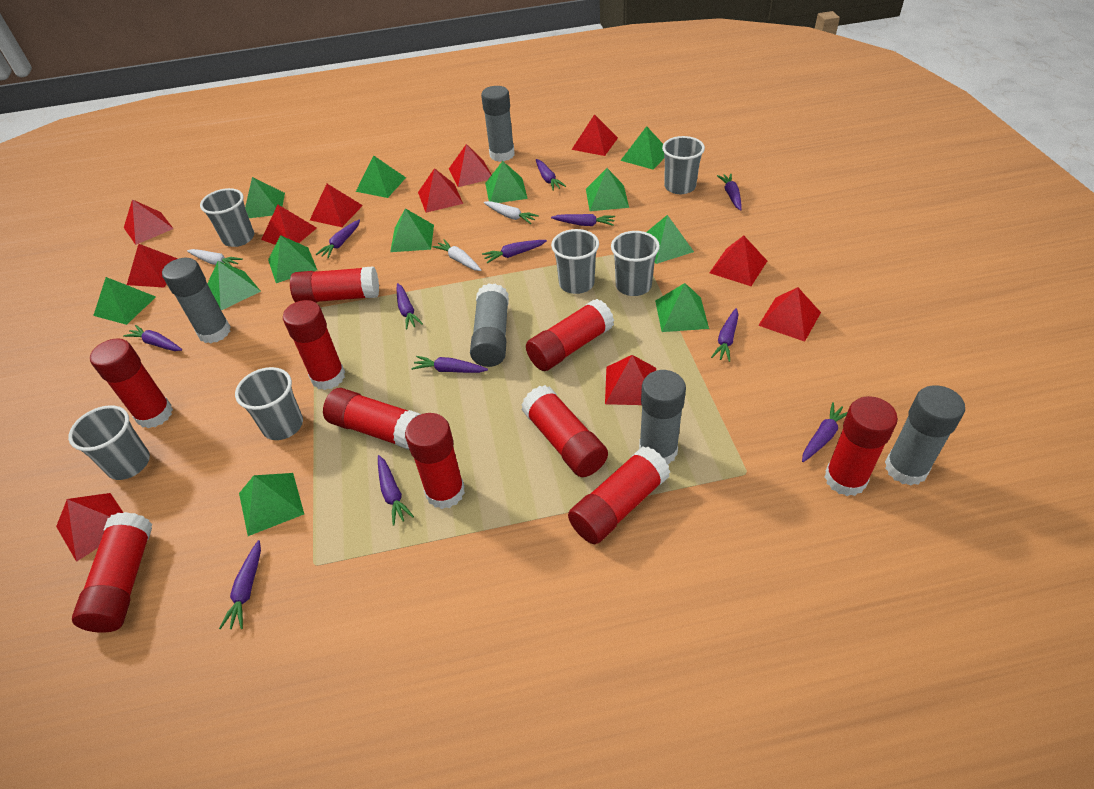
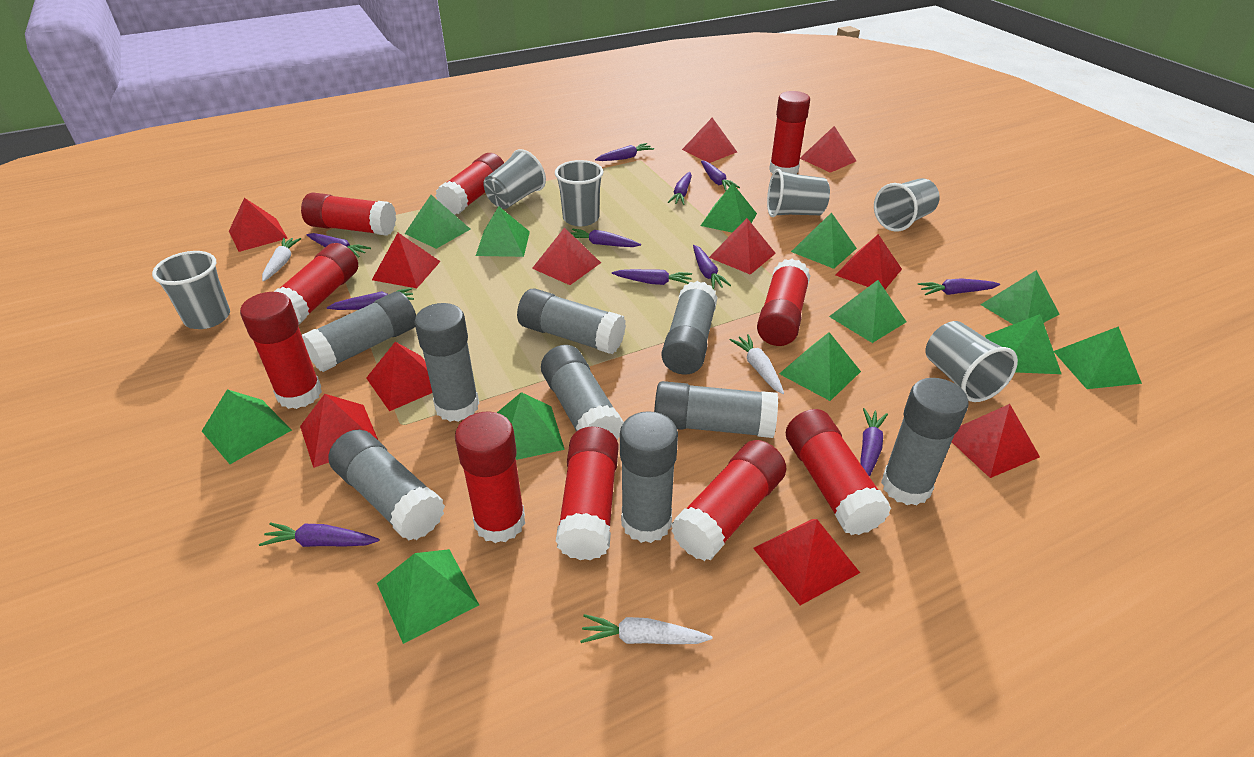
grey glue stick: 5 -> 9
purple carrot: 12 -> 11

